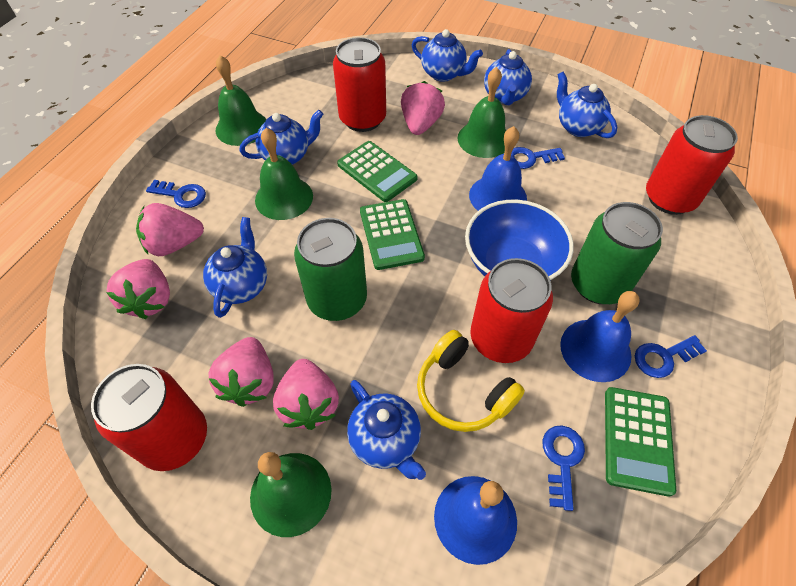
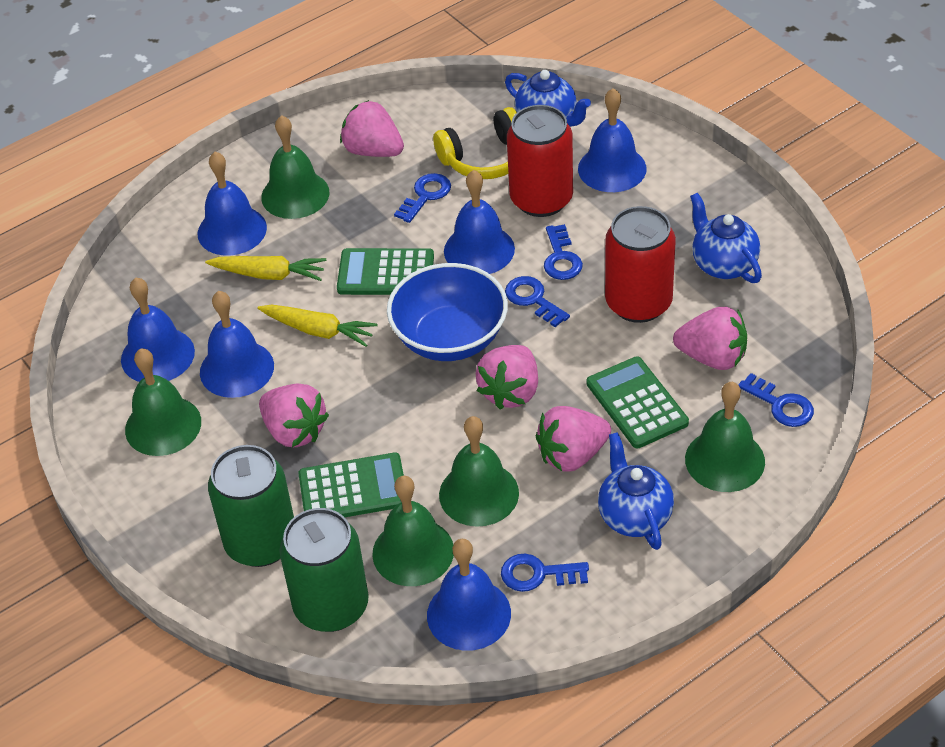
blue bell: 3 -> 6
blue key: 4 -> 5
blue teapot: 6 -> 3
green bell: 4 -> 5
red can: 4 -> 2
yellow carrot: 0 -> 2

